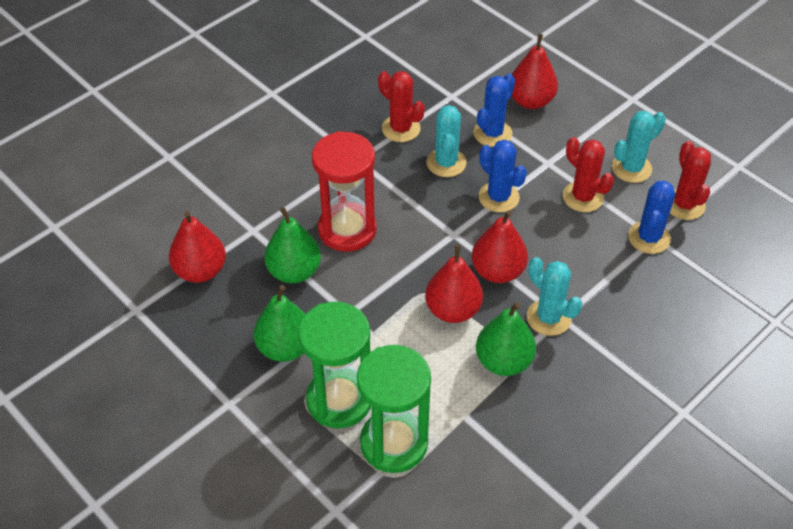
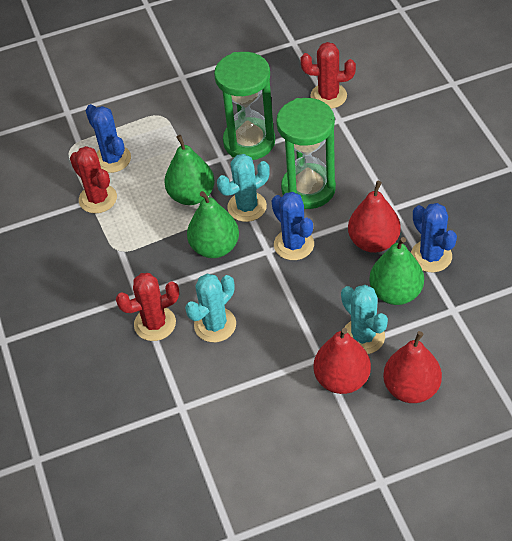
red hourglass: 1 -> 0
red pear: 4 -> 3

